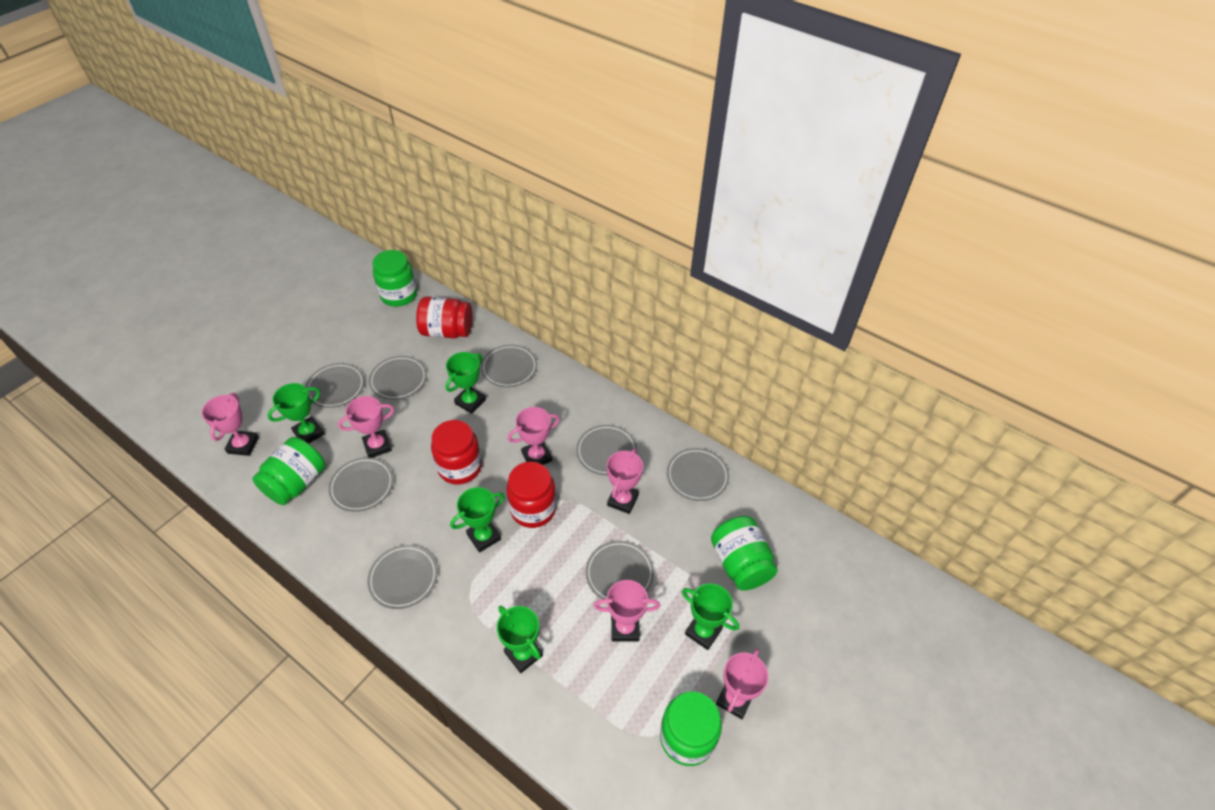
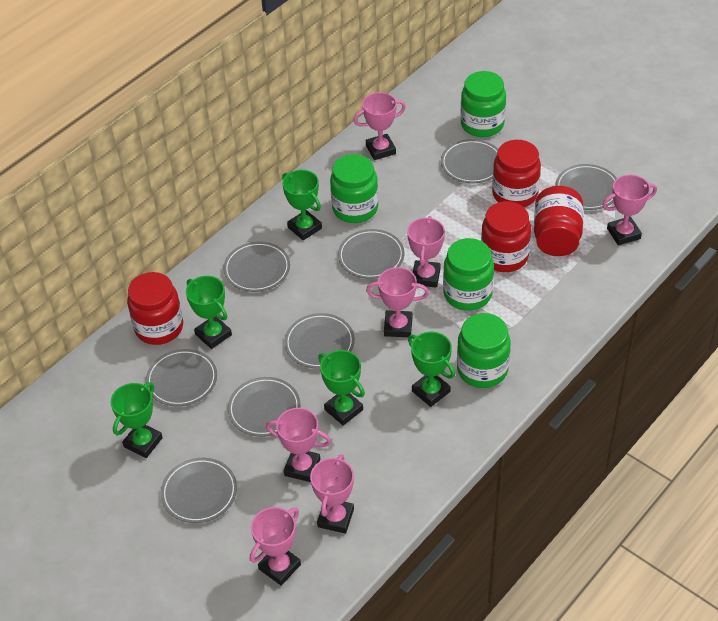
pink trophy: 6 -> 7
red jar: 3 -> 4

